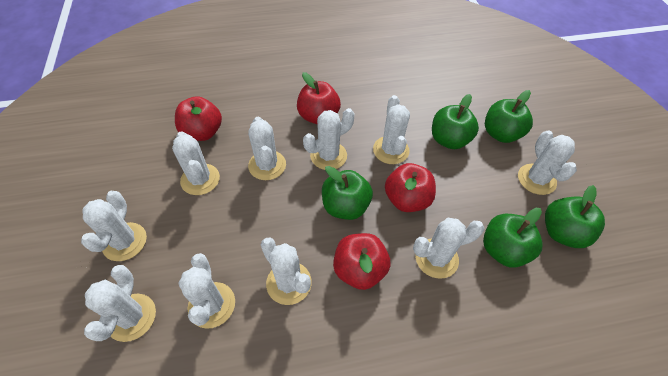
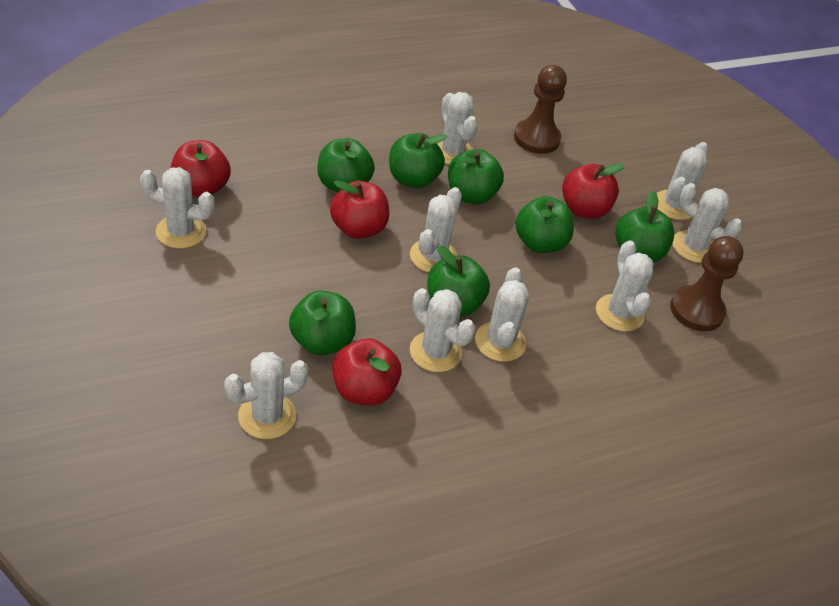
brown pawn: 0 -> 2
green apple: 5 -> 7
white cactus: 10 -> 9

